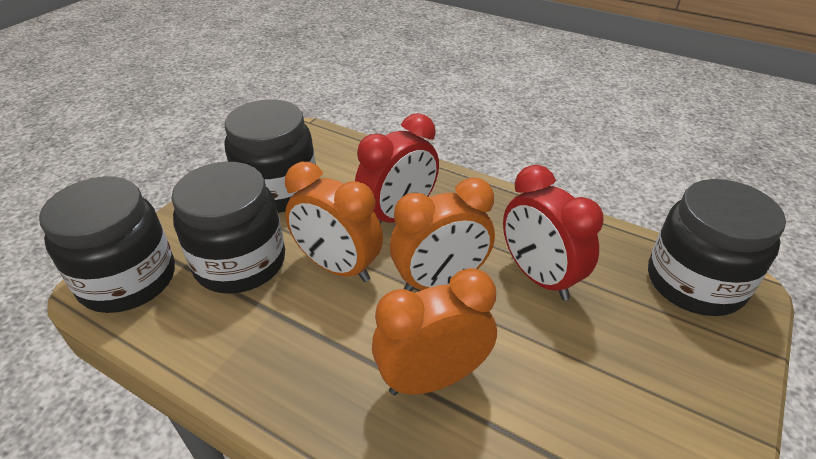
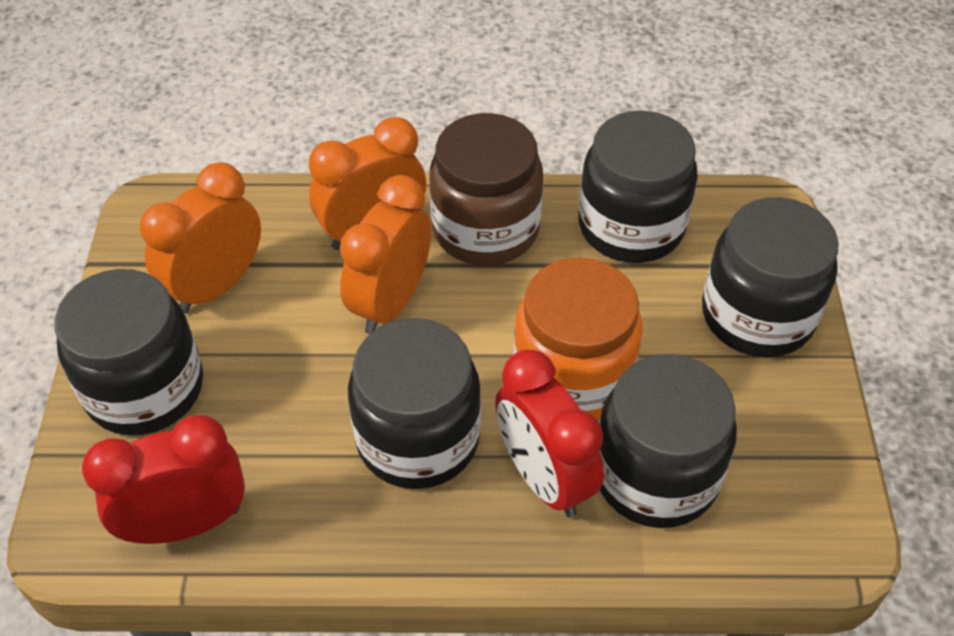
black jar: 4 -> 5
brown jar: 0 -> 1
orange jar: 0 -> 1

